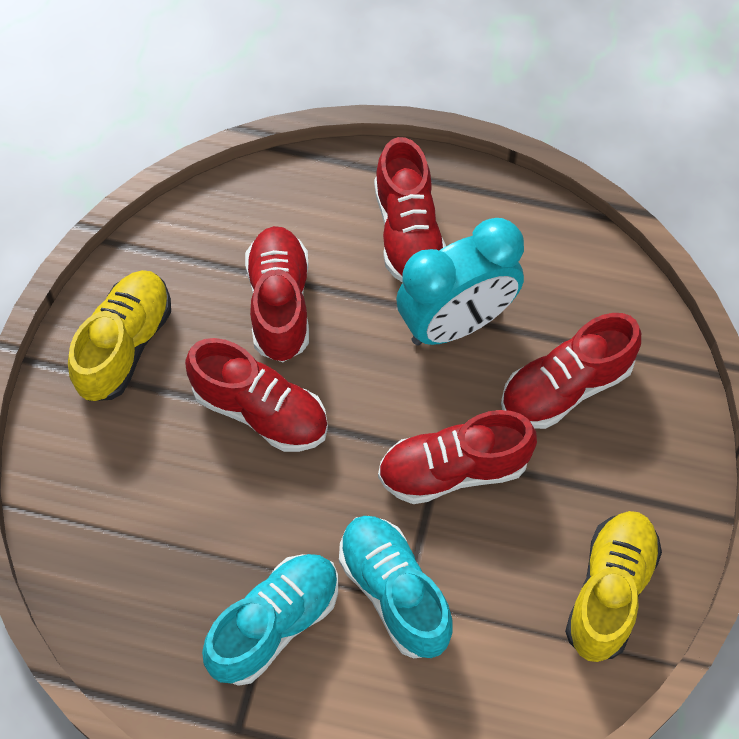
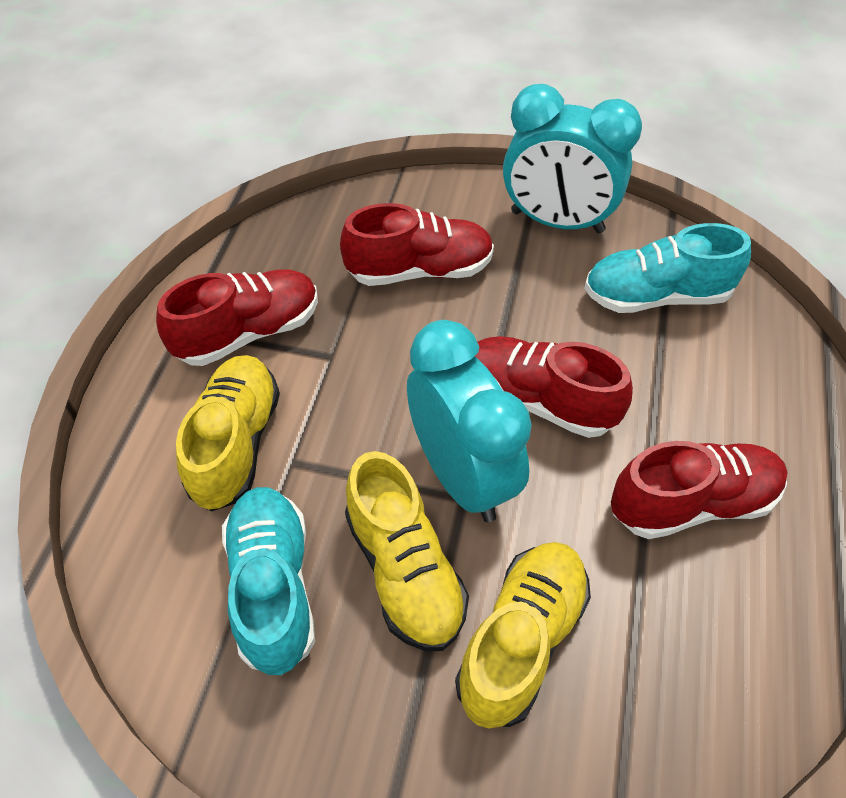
red shoe: 5 -> 4
turquoise clock: 1 -> 2
yellow shoe: 2 -> 3

